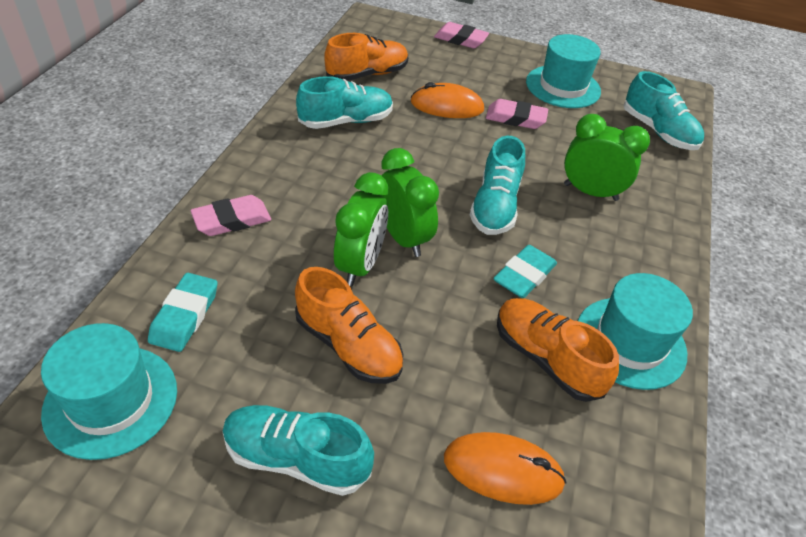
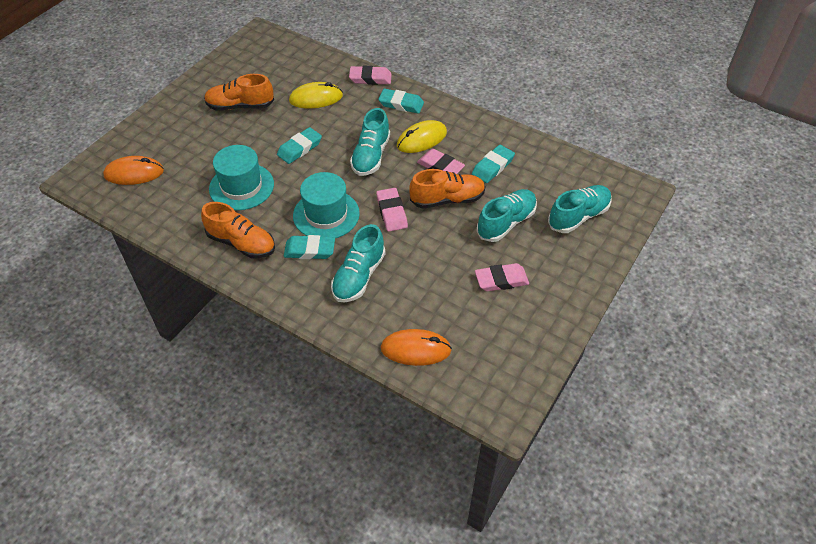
green clock: 3 -> 0
pink eraser: 3 -> 4
turquoise eraser: 2 -> 4
turquoise hat: 3 -> 2
yellow mouse: 0 -> 2

